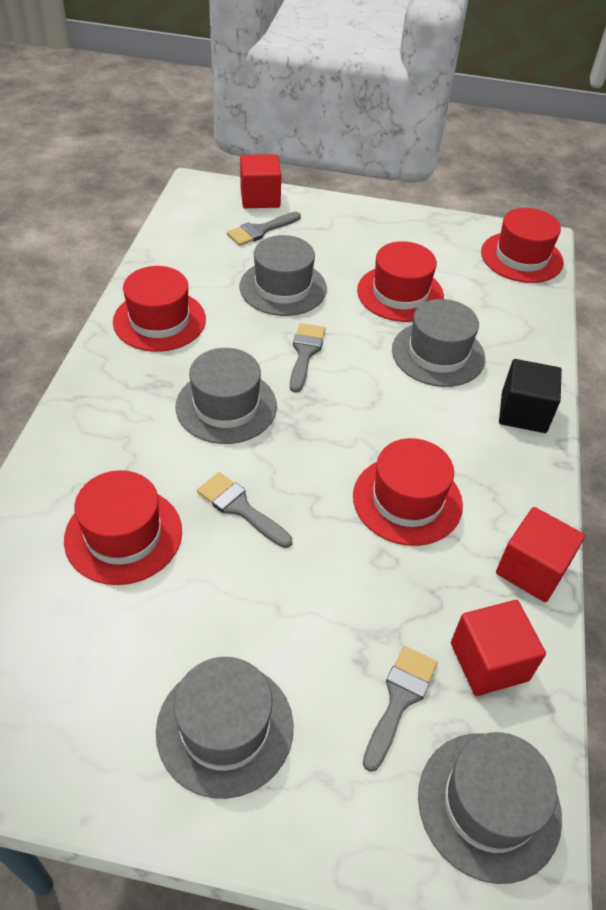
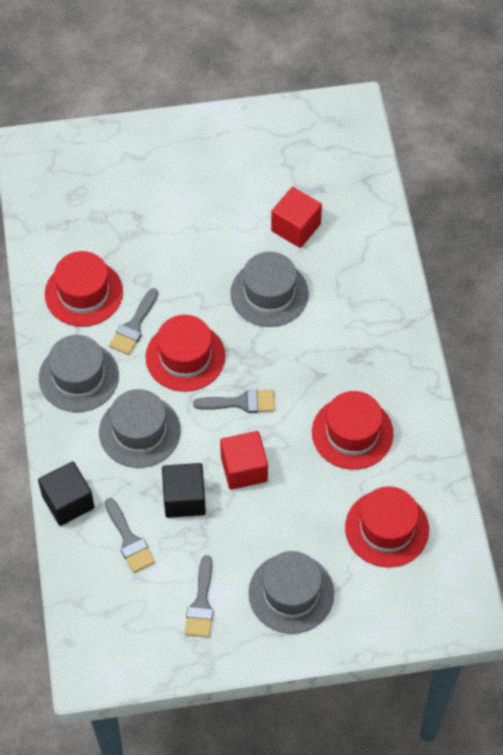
black cube: 1 -> 2
grey hat: 5 -> 4
red cube: 3 -> 2
red hat: 5 -> 4

